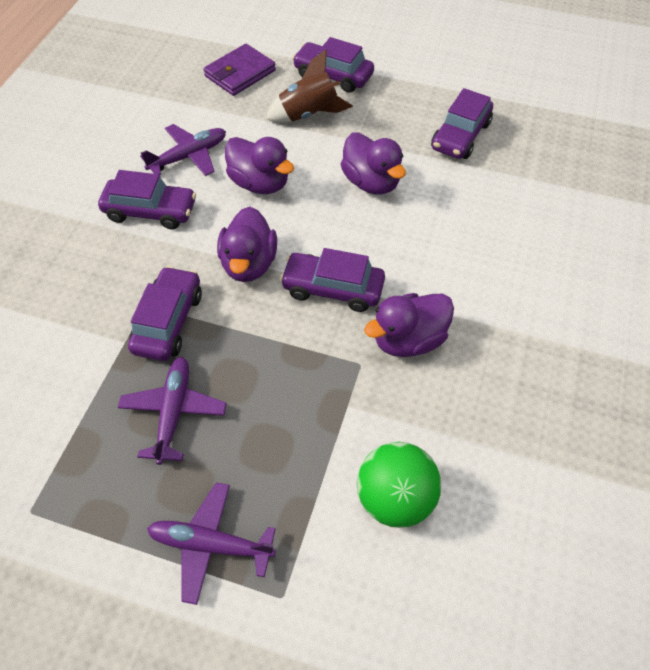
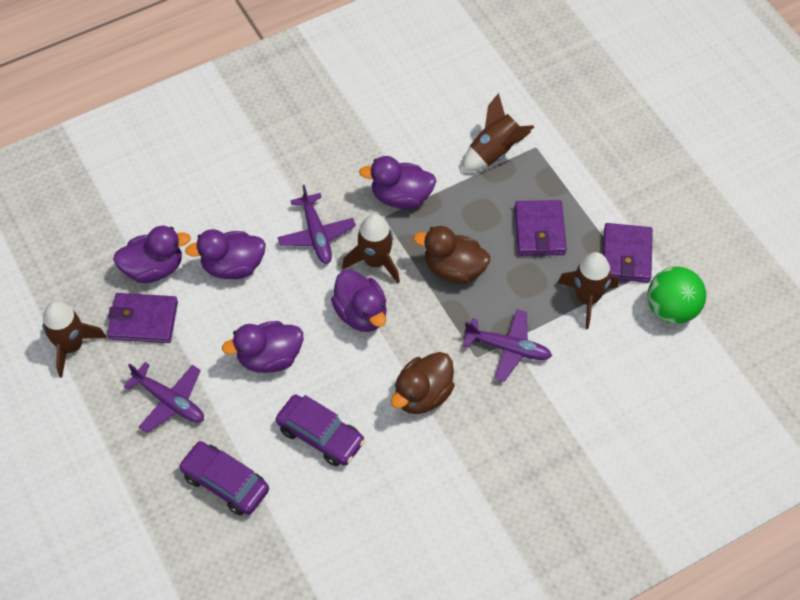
brown duck: 0 -> 2
brown rocket: 1 -> 4
purple car: 5 -> 2
purple duck: 4 -> 5
purple wallet: 1 -> 3

